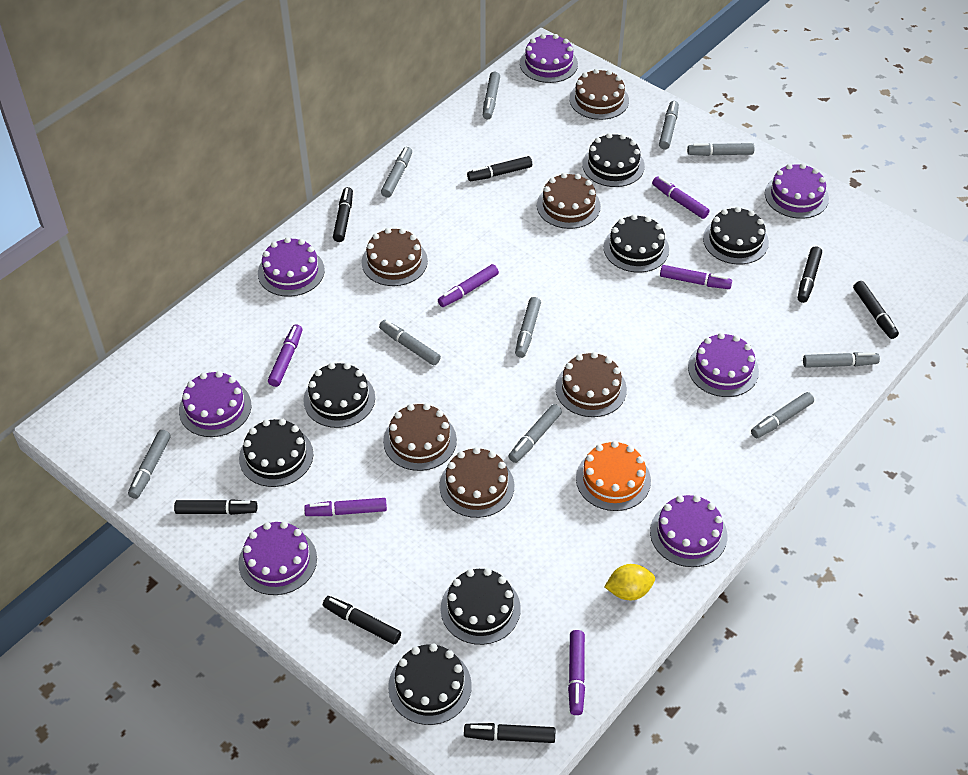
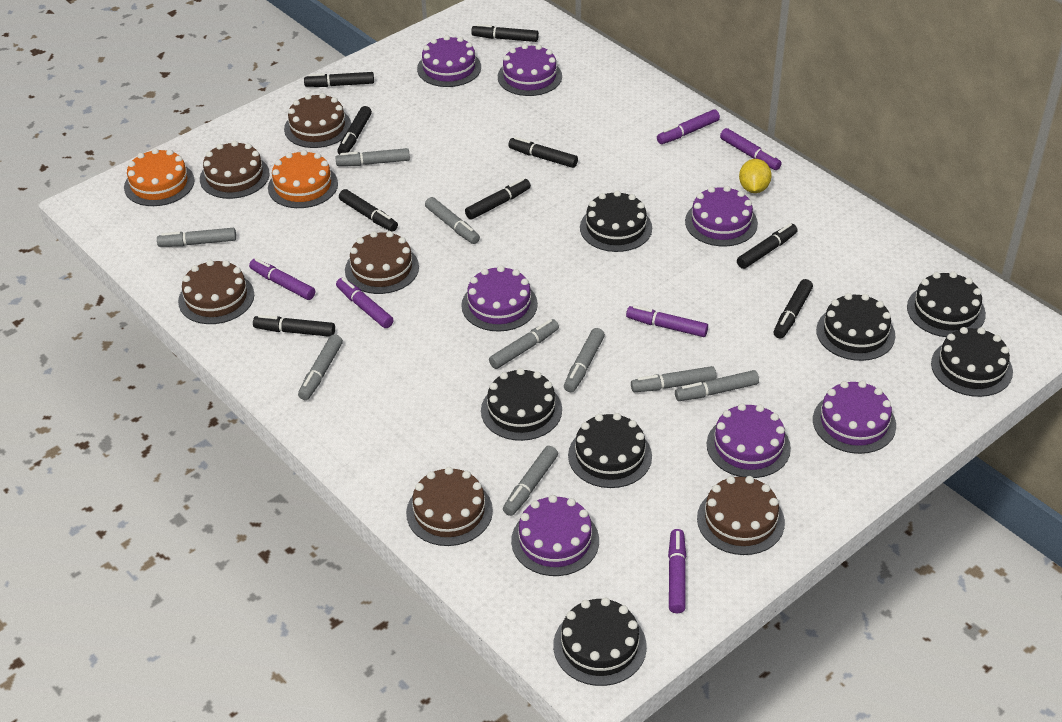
black marker: 7 -> 9
grey marker: 10 -> 9
orange cake: 1 -> 2

